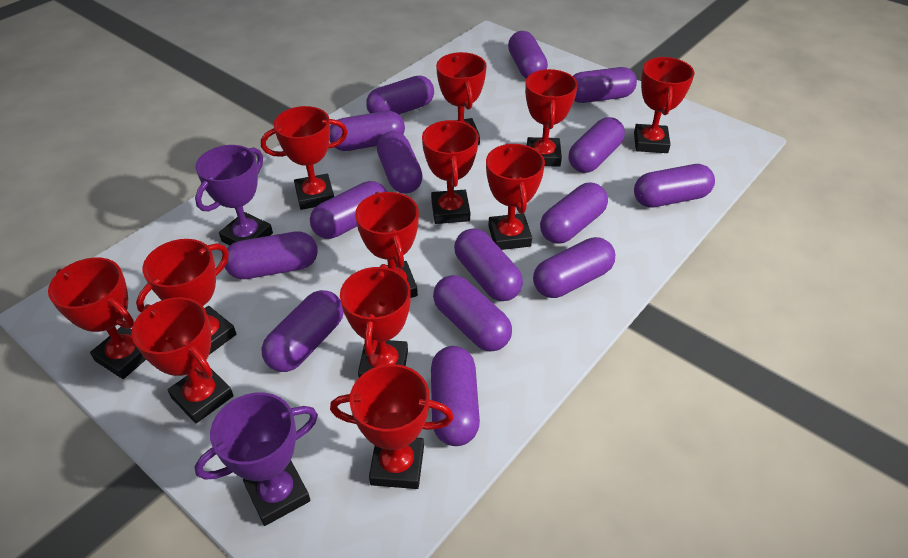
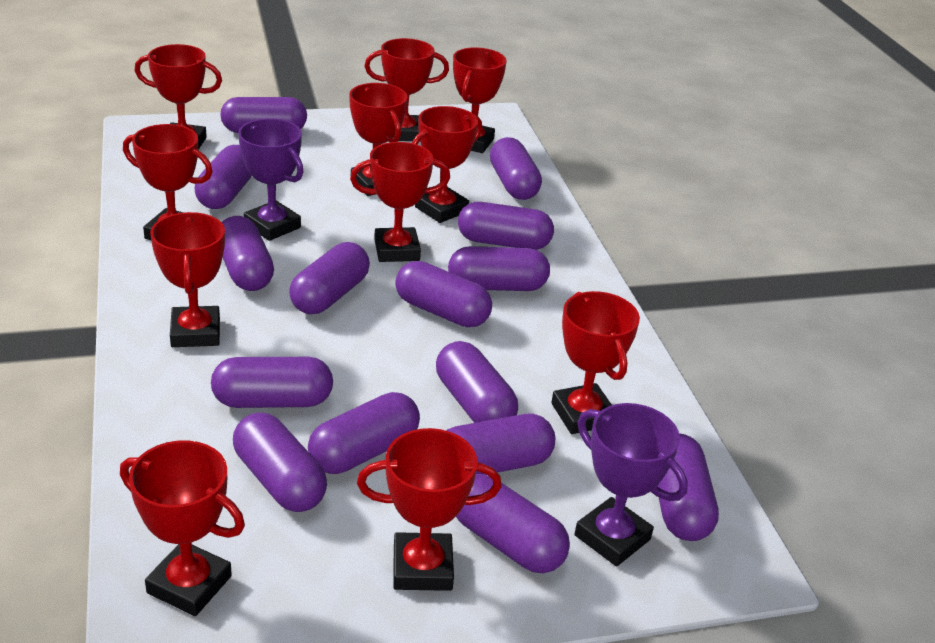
red trophy: 12 -> 11

